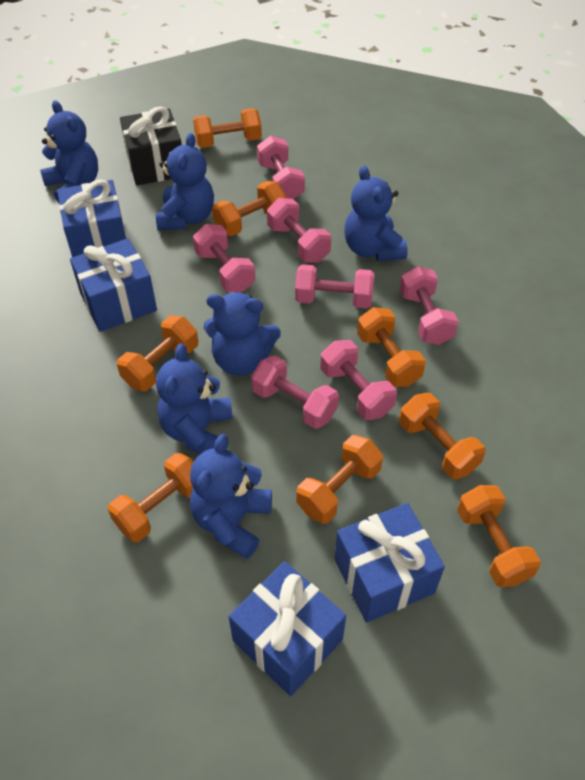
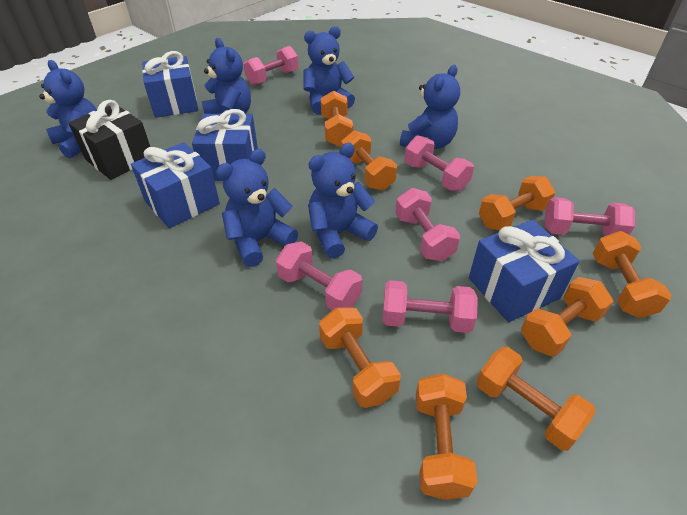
pink dumbbell: 7 -> 6

